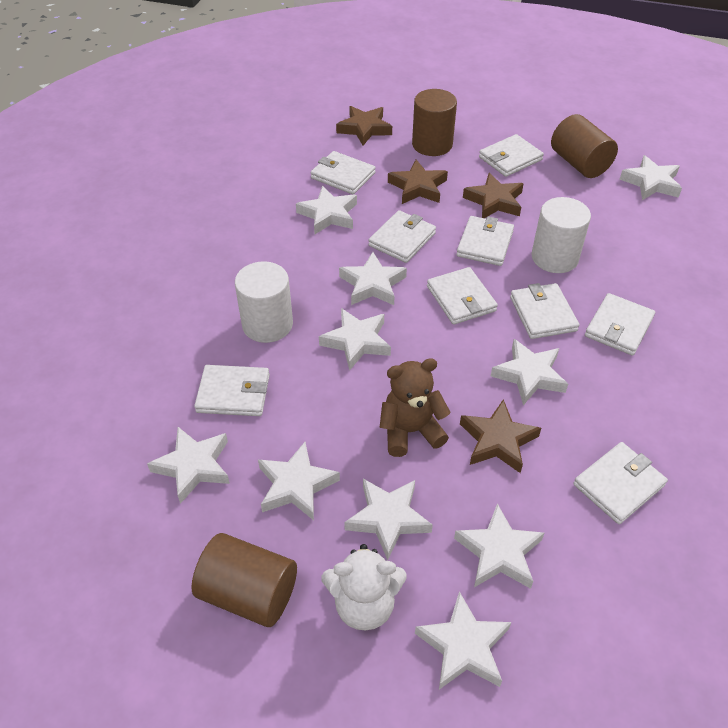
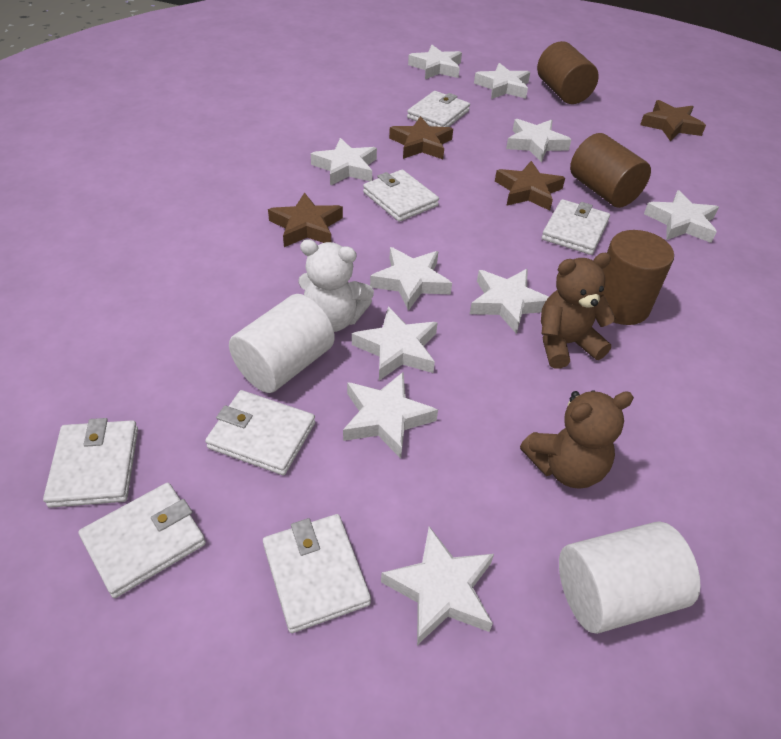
brown teddy bear: 1 -> 2
white wallet: 9 -> 7

